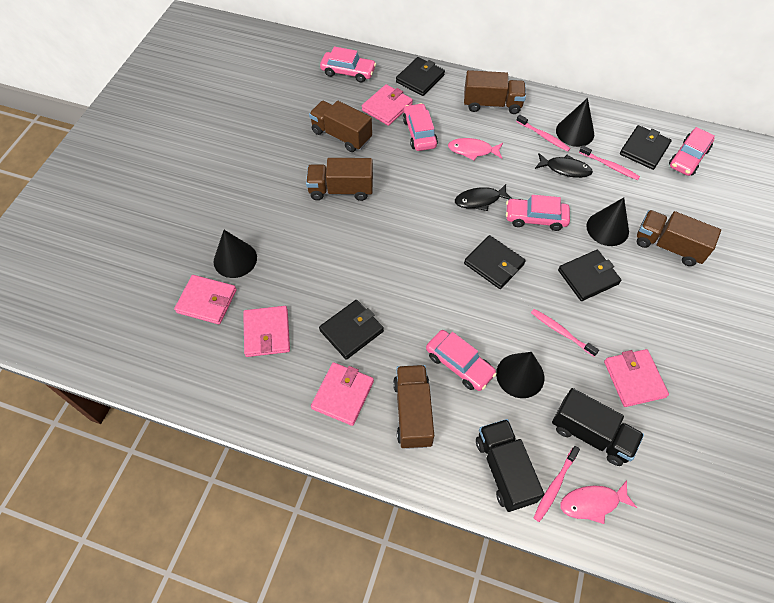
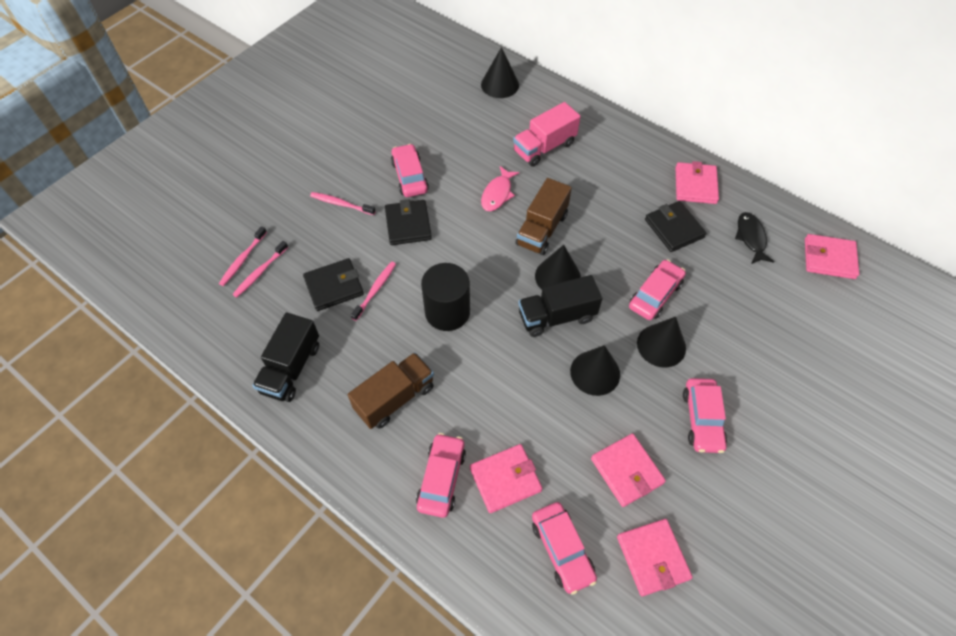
black cylinder: 0 -> 1
black fish: 2 -> 1
black wallet: 5 -> 3
brown truck: 5 -> 2
pink fish: 2 -> 1
pink truck: 0 -> 1

